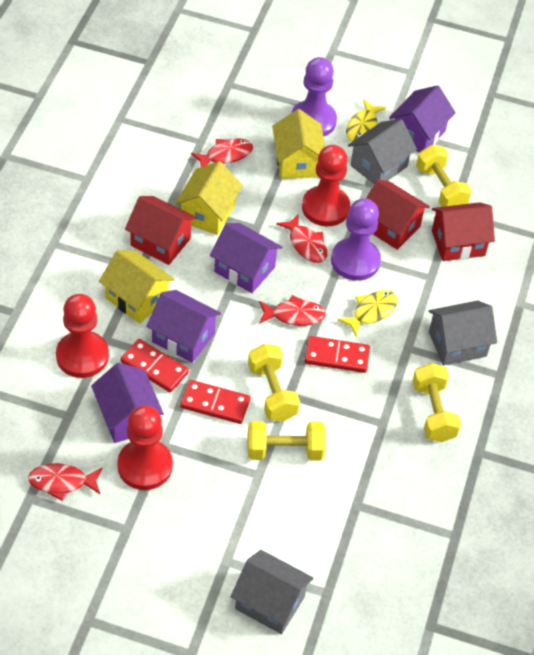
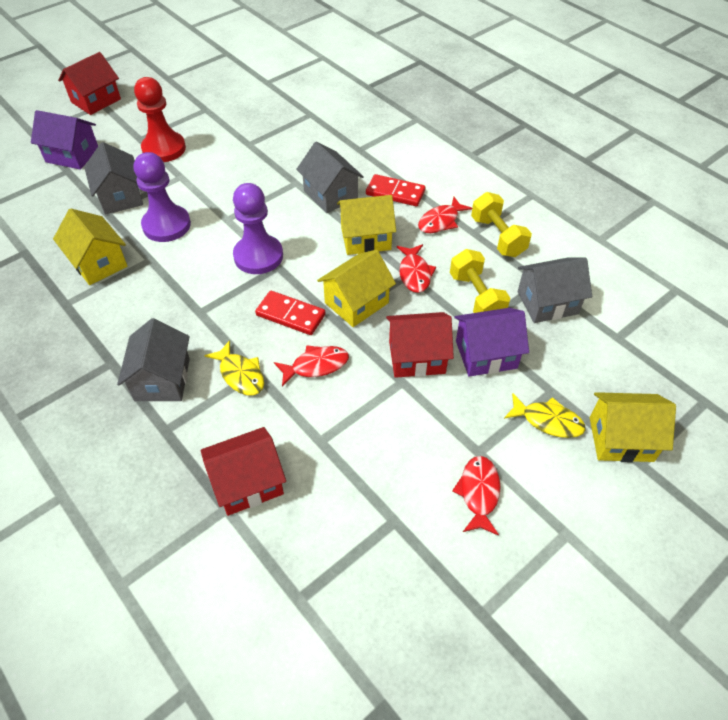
grey house: 3 -> 4
purple house: 4 -> 2
red domino: 3 -> 2
red pawn: 3 -> 1
yellow dumbbell: 4 -> 2
yellow house: 3 -> 4

